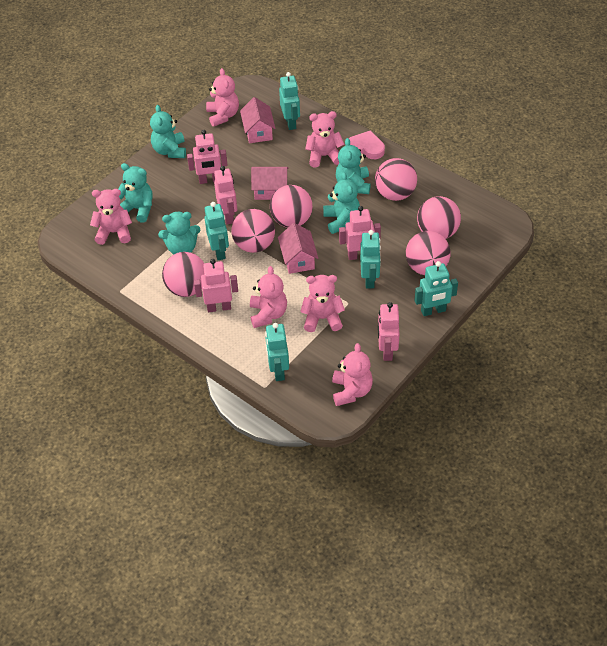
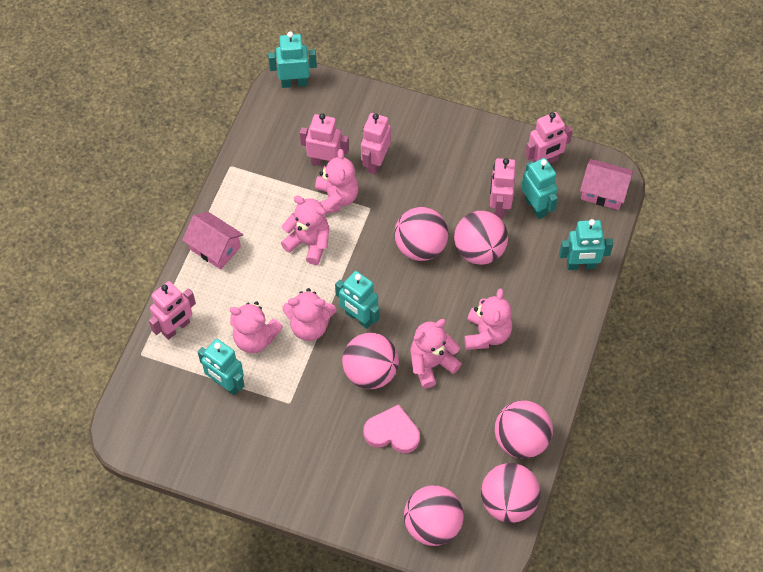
pink house: 3 -> 2
turquoise teddy bear: 5 -> 0

